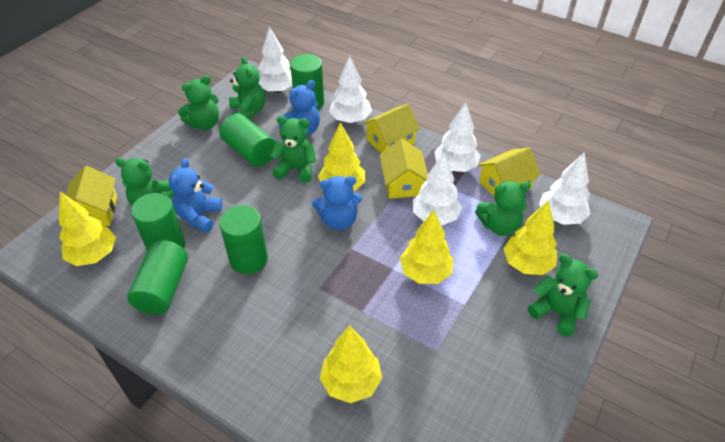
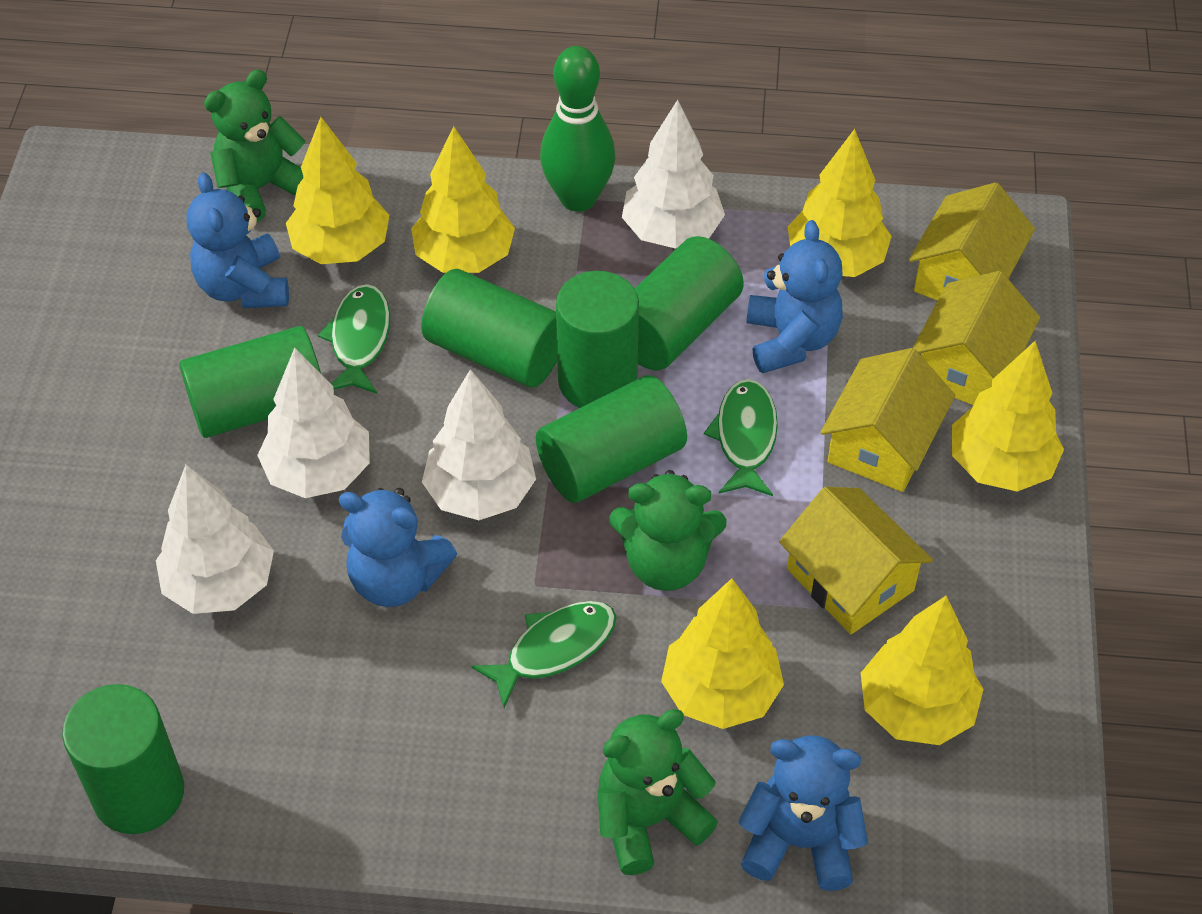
blue teddy bear: 3 -> 4
green bowling pin: 0 -> 1
green cylinder: 5 -> 6
green fish: 0 -> 3
green teddy bear: 6 -> 3
white tree: 5 -> 4
yellow tree: 5 -> 6

